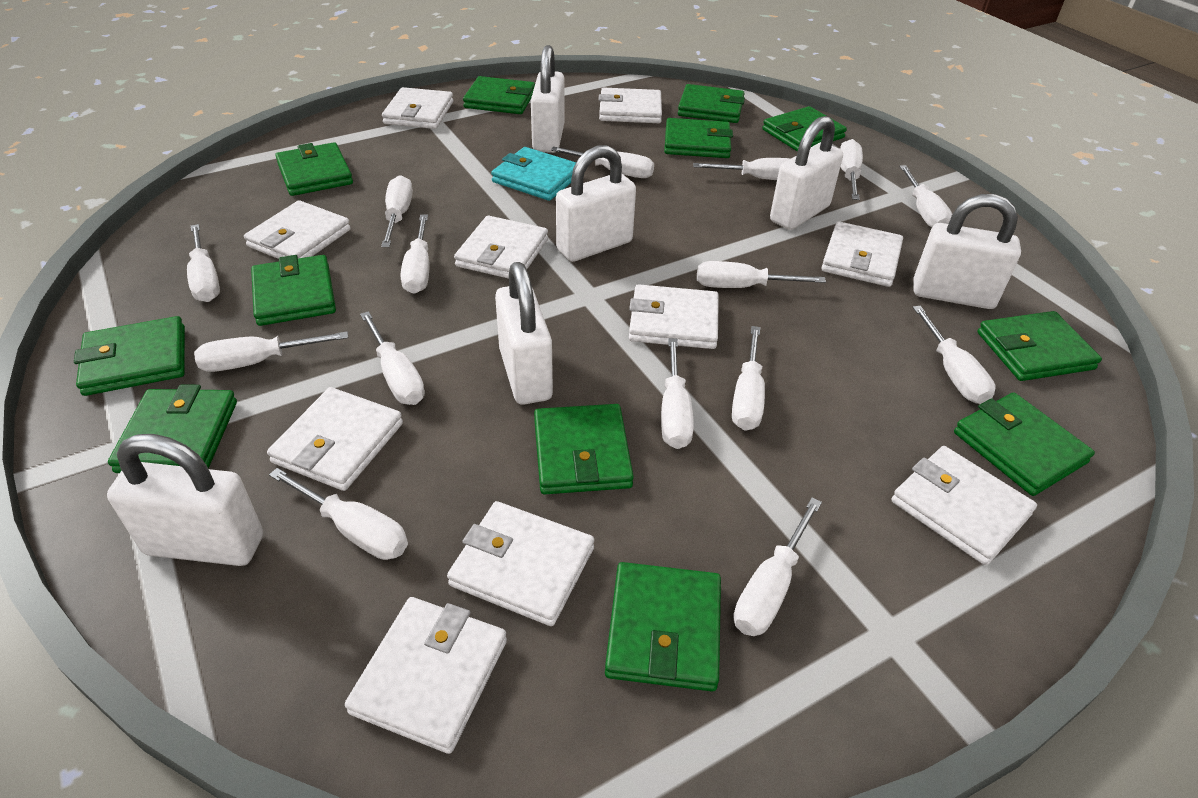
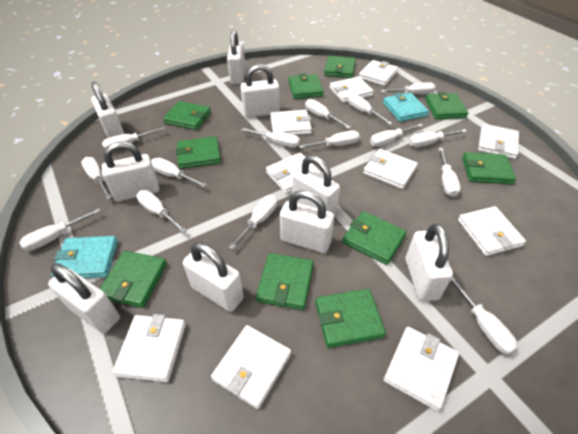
green wallet: 12 -> 10
turquoise wallet: 1 -> 2
white padlock: 6 -> 9

